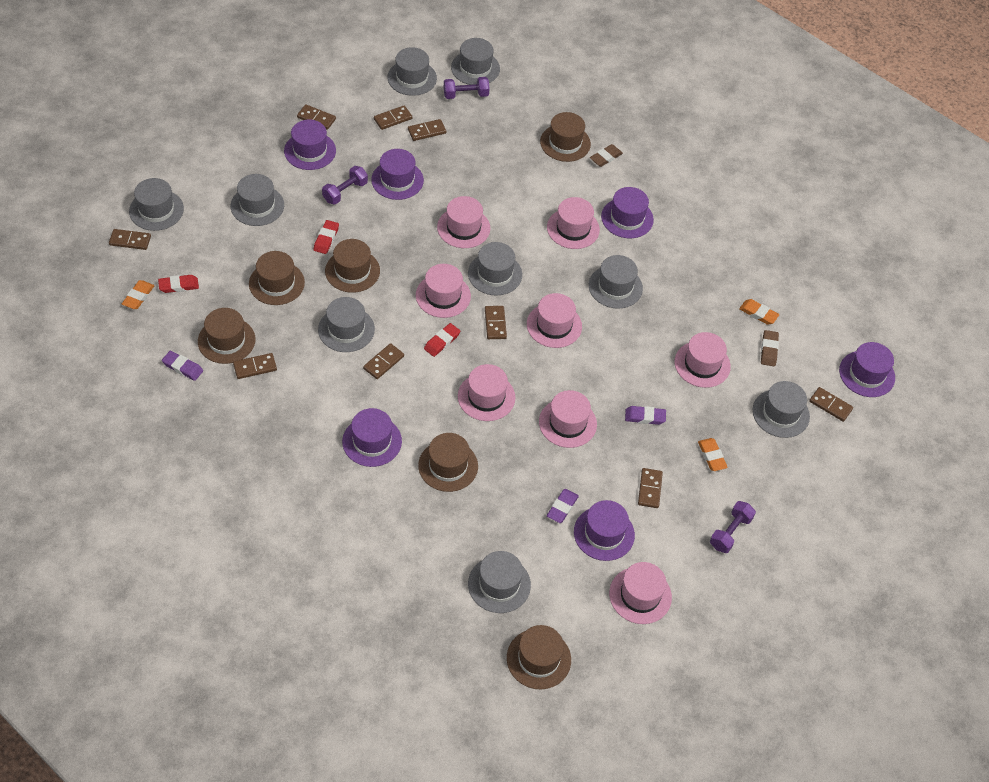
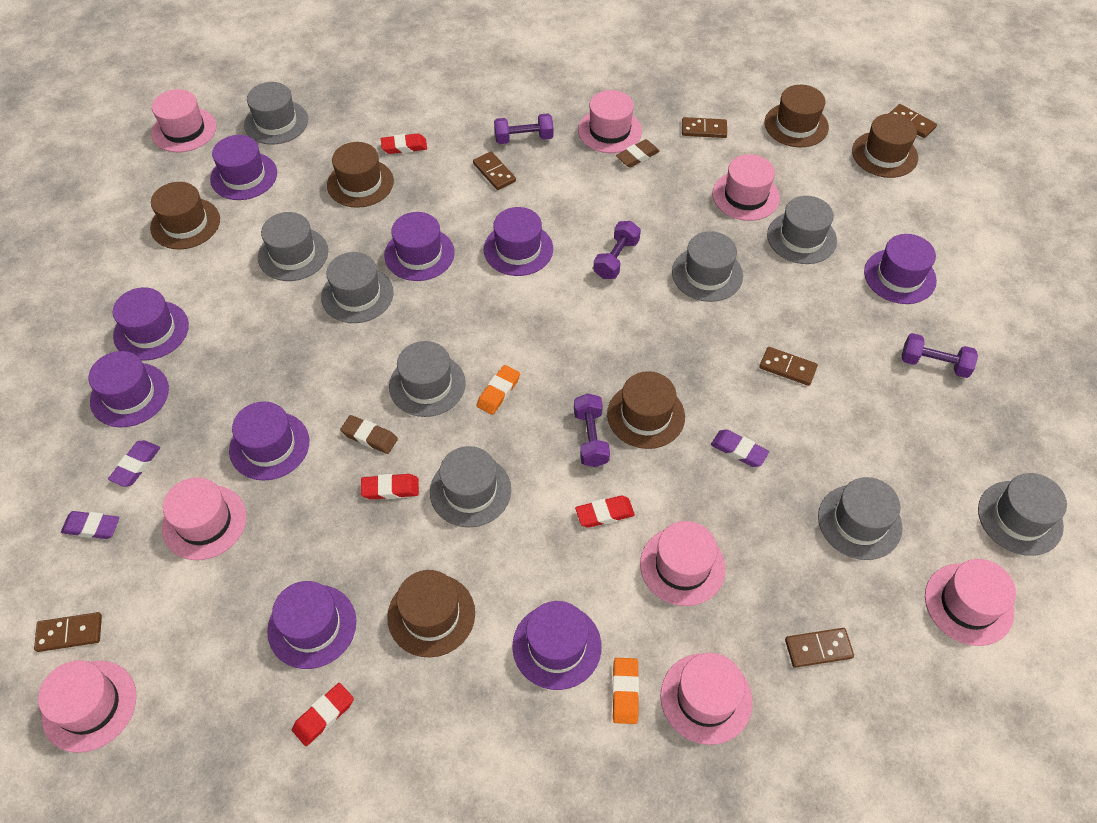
brown domino: 9 -> 6
orange eraser: 3 -> 2
purple dumbbell: 3 -> 4
purple hat: 6 -> 9
red eraser: 3 -> 4

